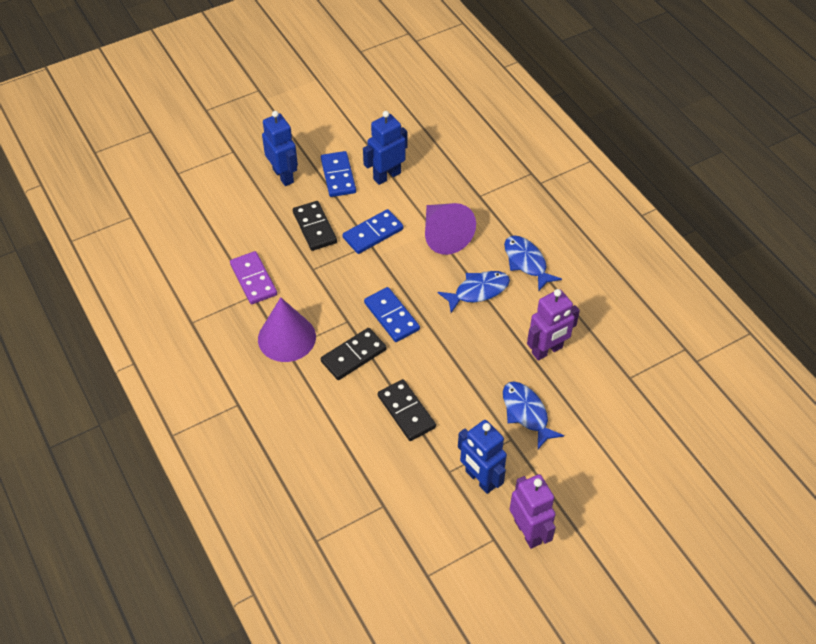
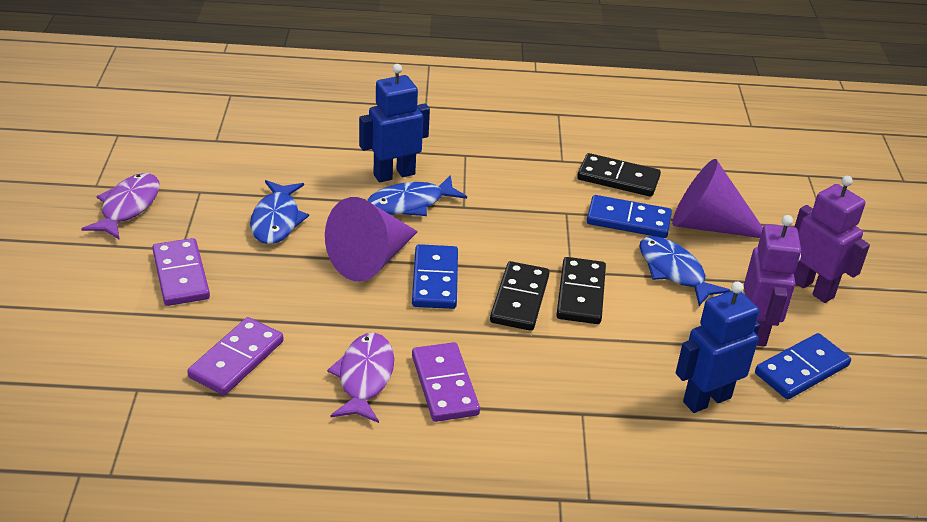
blue robot: 3 -> 2
purple domino: 1 -> 3
purple fish: 0 -> 2

